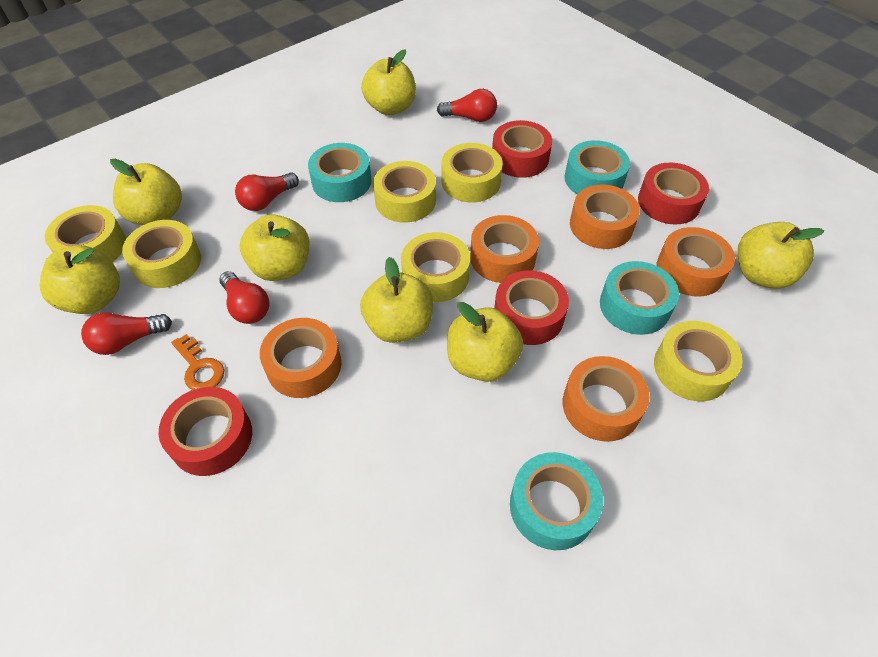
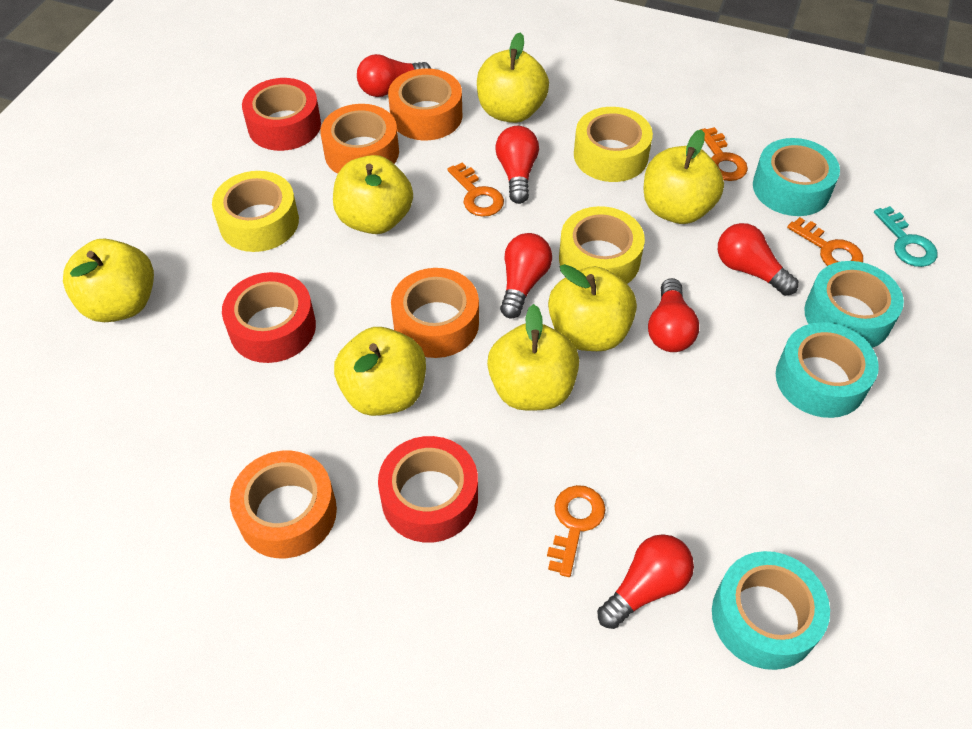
orange key: 1 -> 4
orange tape: 5 -> 4
red light bulb: 4 -> 6
red tape: 4 -> 3
turquoise key: 0 -> 1
yellow tape: 6 -> 3

